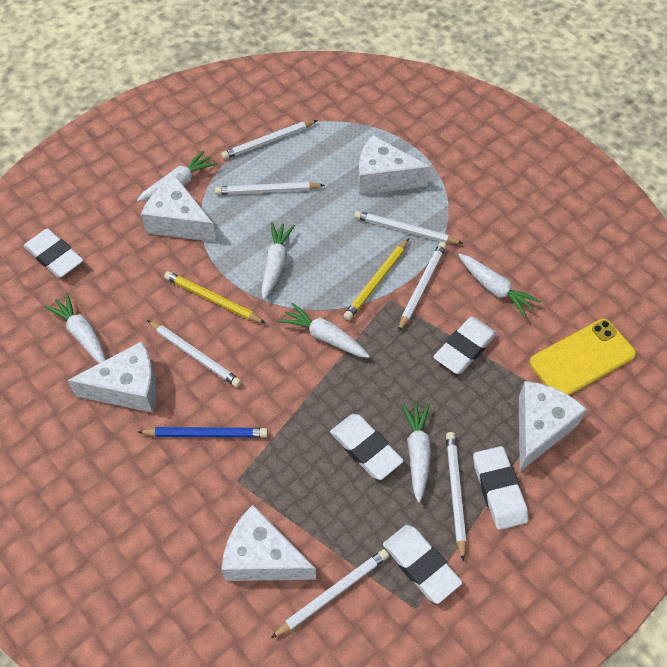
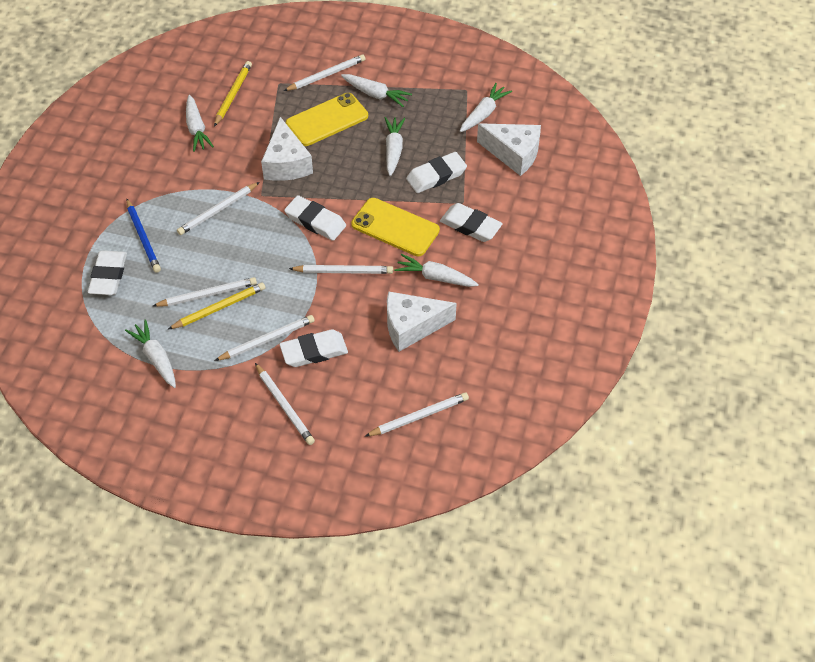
white cheese: 5 -> 3
yellow phone: 1 -> 2

